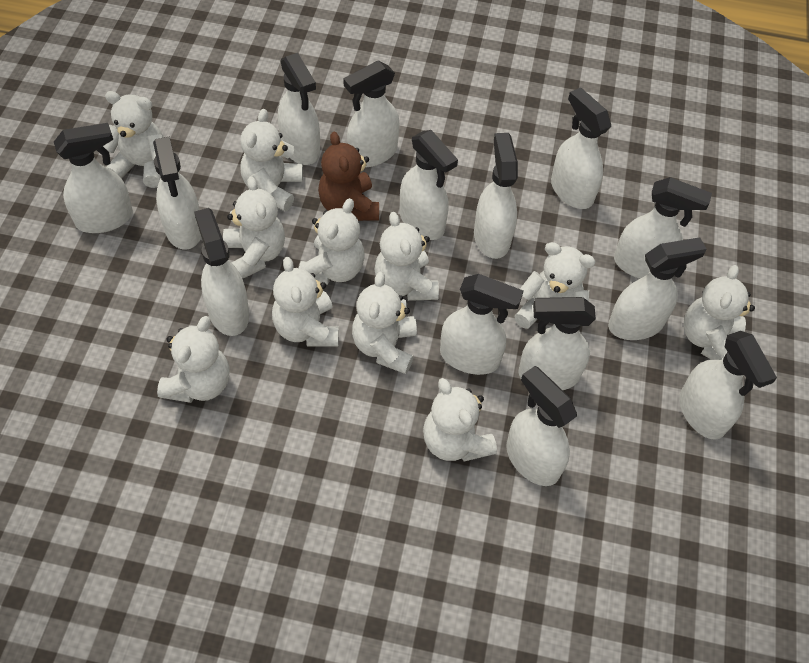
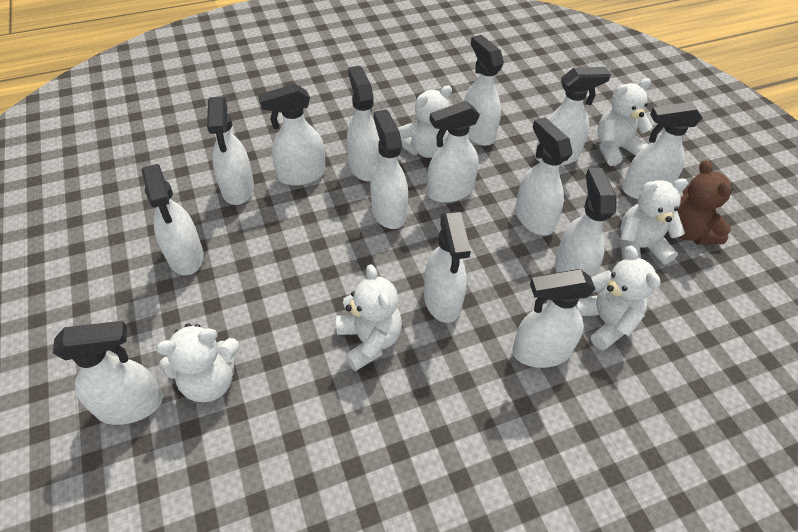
white teddy bear: 11 -> 6

